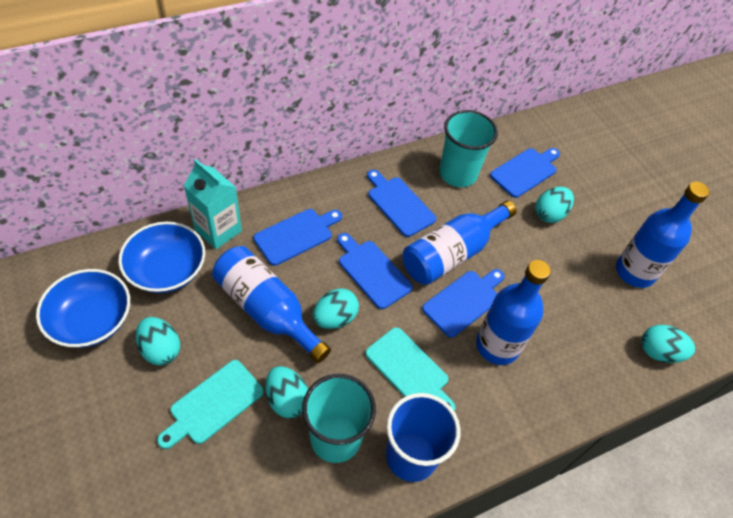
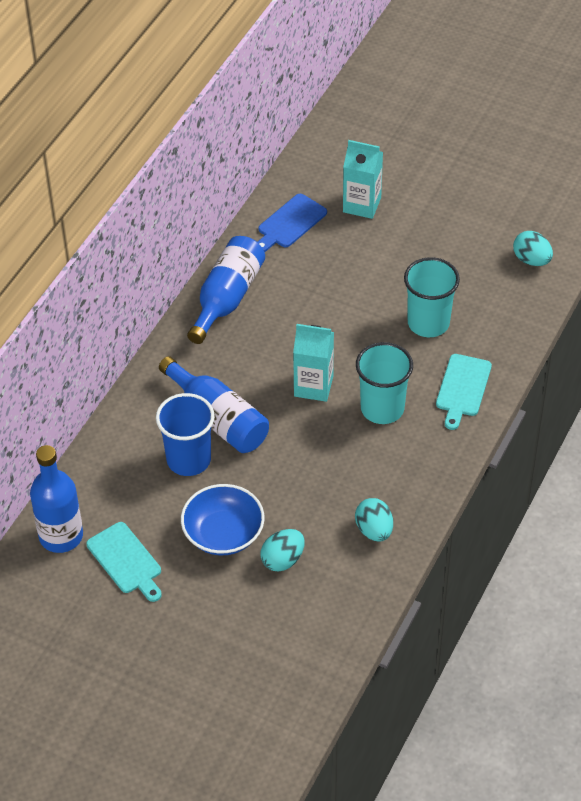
blue bottle: 4 -> 3
blue bowl: 2 -> 1
blue cutting board: 5 -> 1
turquoise carton: 1 -> 2
turquoise egg: 5 -> 3

